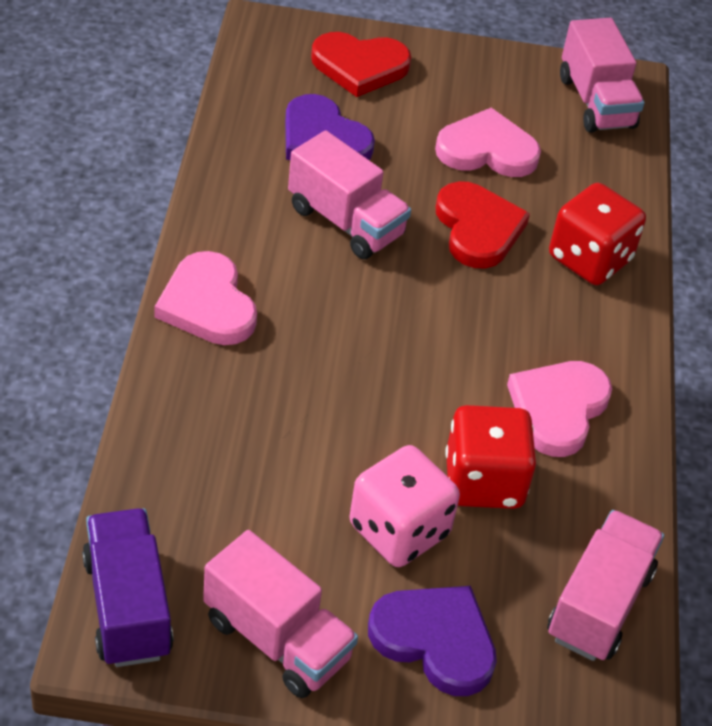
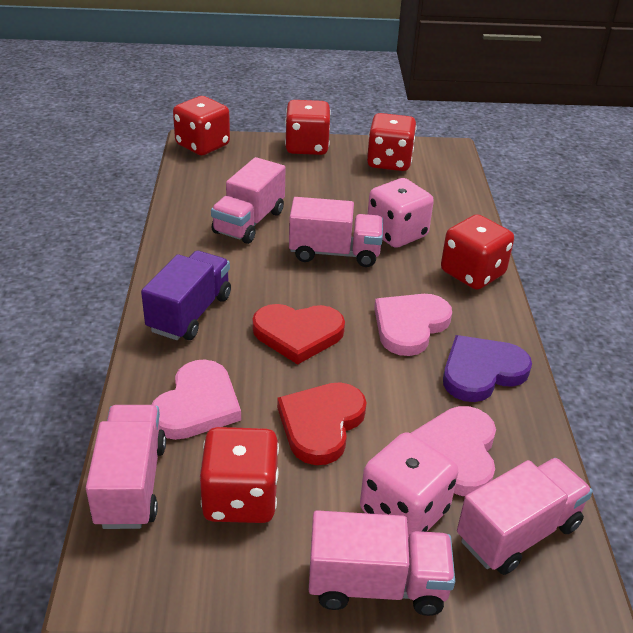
pink dice: 1 -> 2
pink truck: 4 -> 5
purple heart: 2 -> 1
red dice: 2 -> 5

